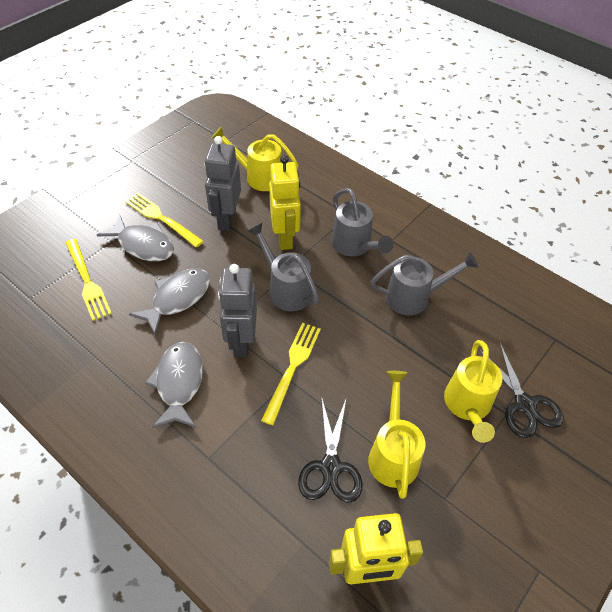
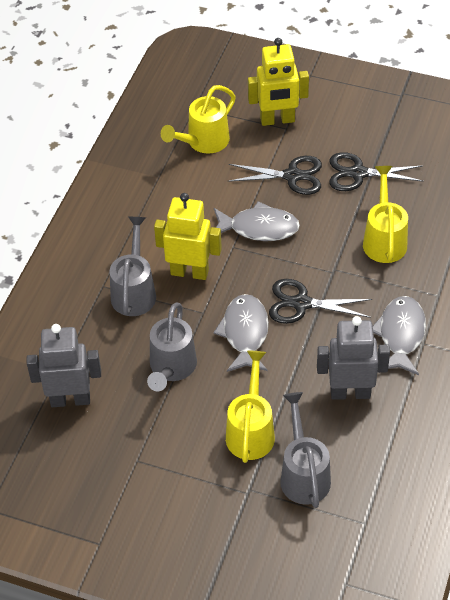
black scissors: 2 -> 3
yellow fork: 3 -> 0

